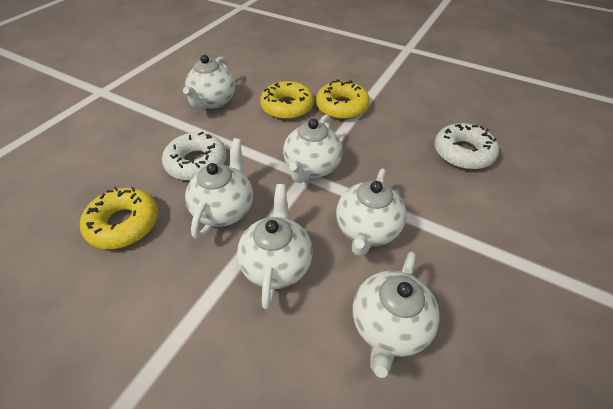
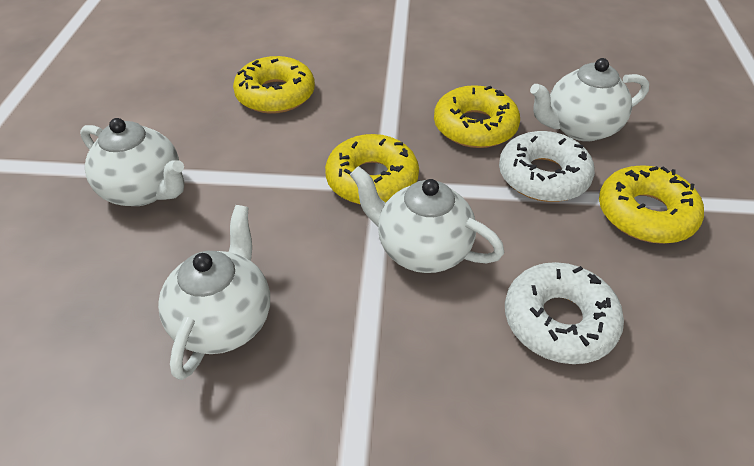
white teapot: 6 -> 4
yellow donut: 3 -> 4

